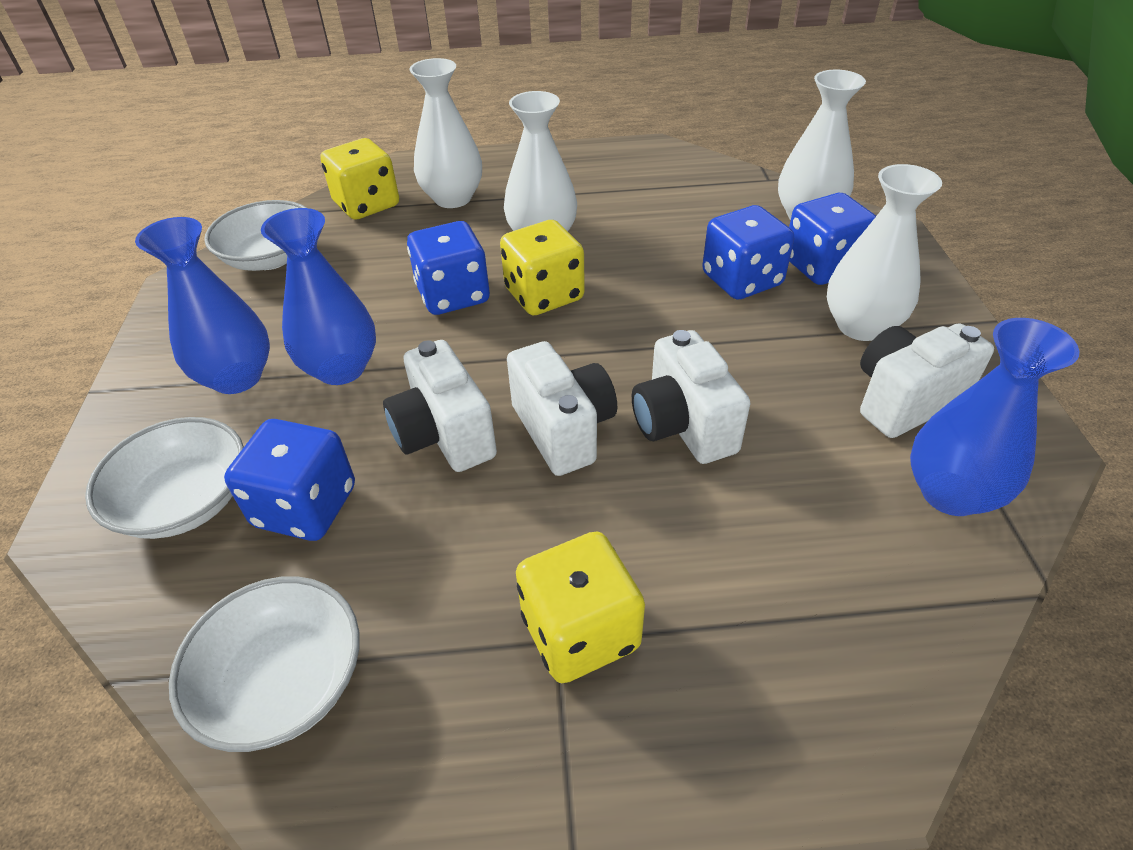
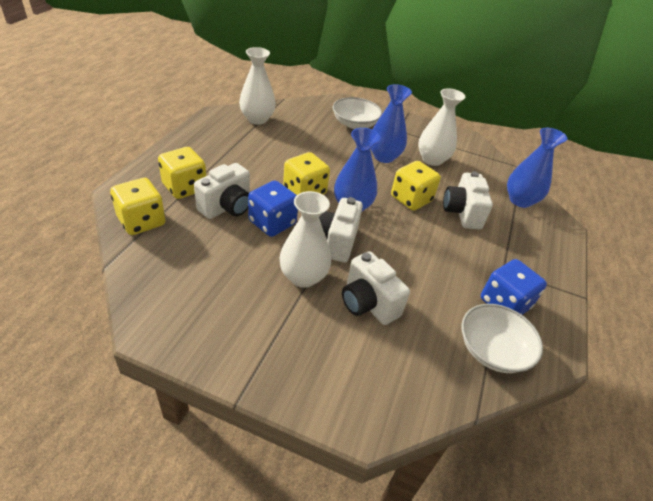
blue dice: 4 -> 2
white bowl: 3 -> 2
white vase: 4 -> 3
yellow dice: 3 -> 4

